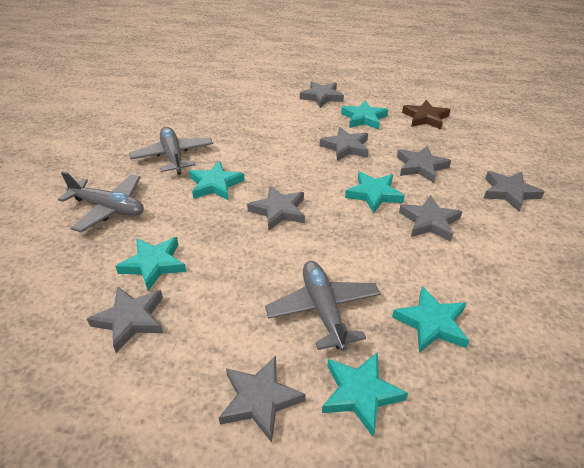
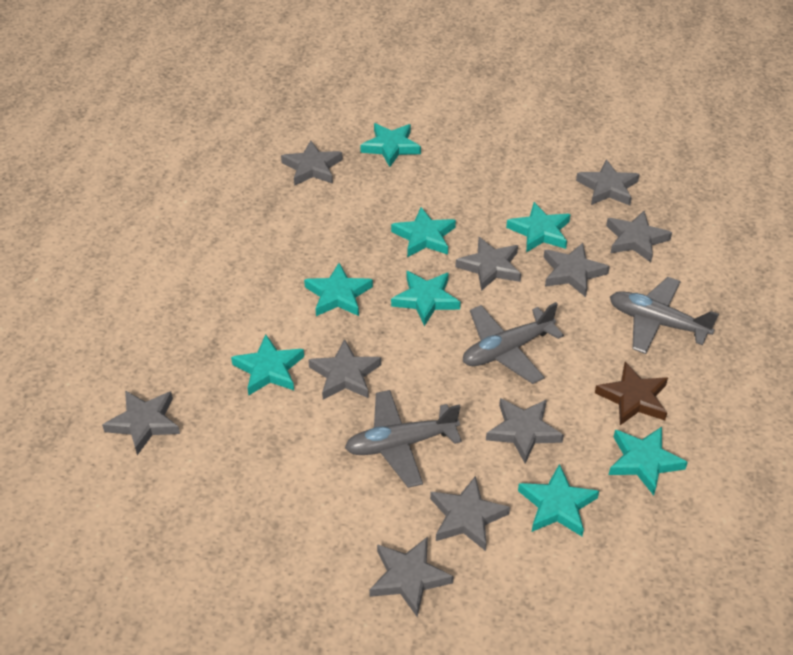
grey star: 8 -> 10
turquoise star: 6 -> 8

